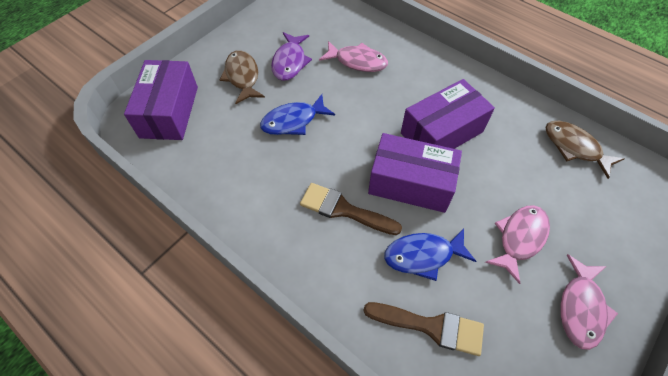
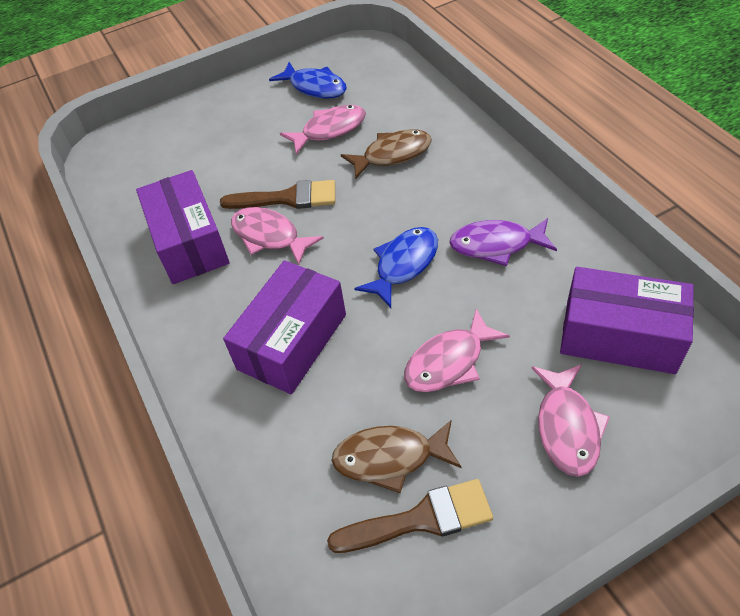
pink fish: 3 -> 4

